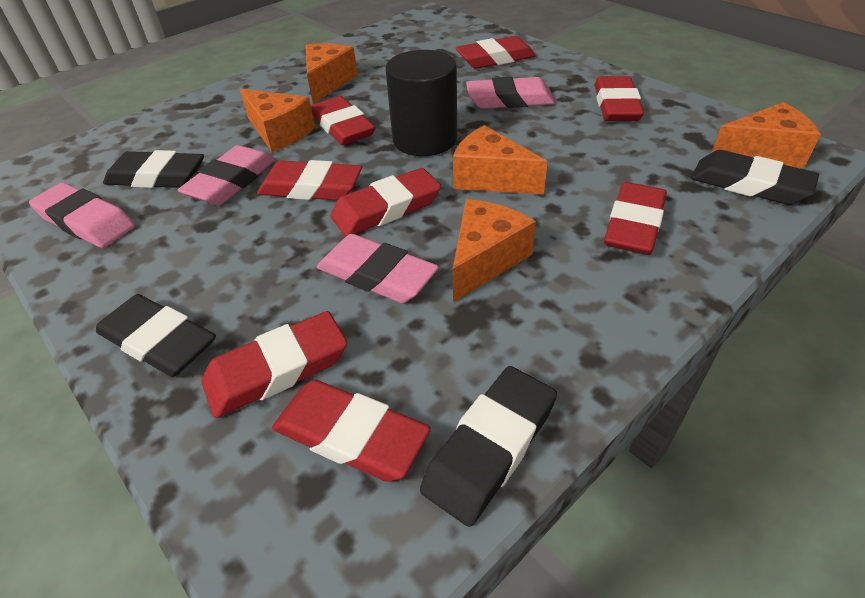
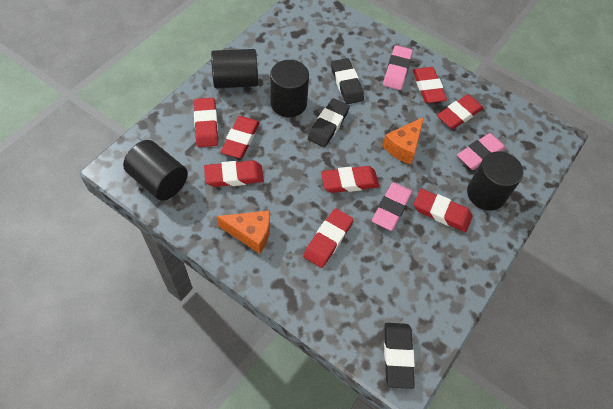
black cylinder: 1 -> 4
black eraser: 4 -> 3
orange cheese: 5 -> 2
pink eraser: 4 -> 3

